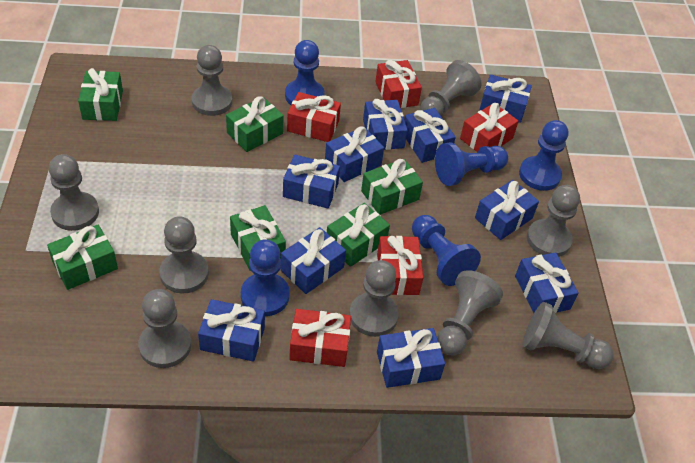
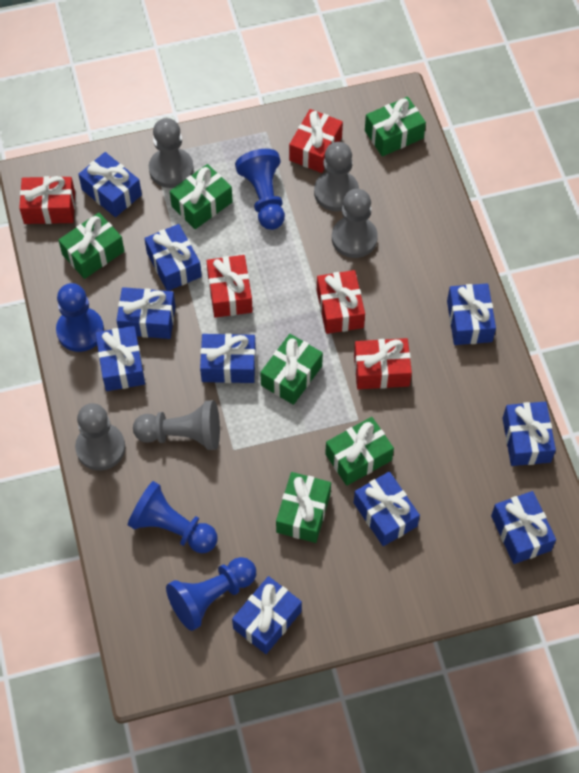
blue pawn: 5 -> 4
grey pawn: 9 -> 5

